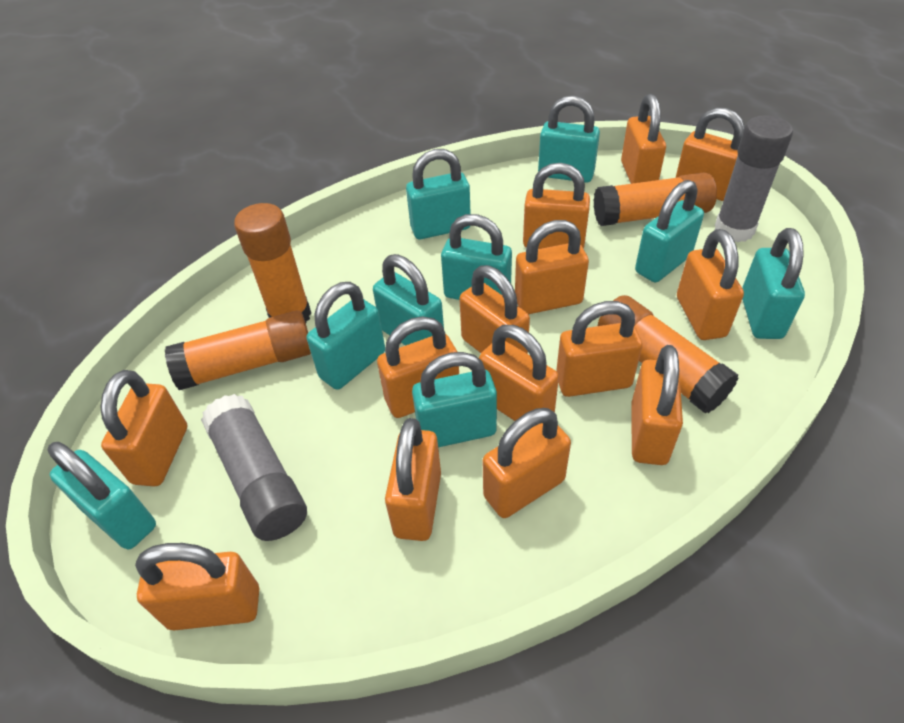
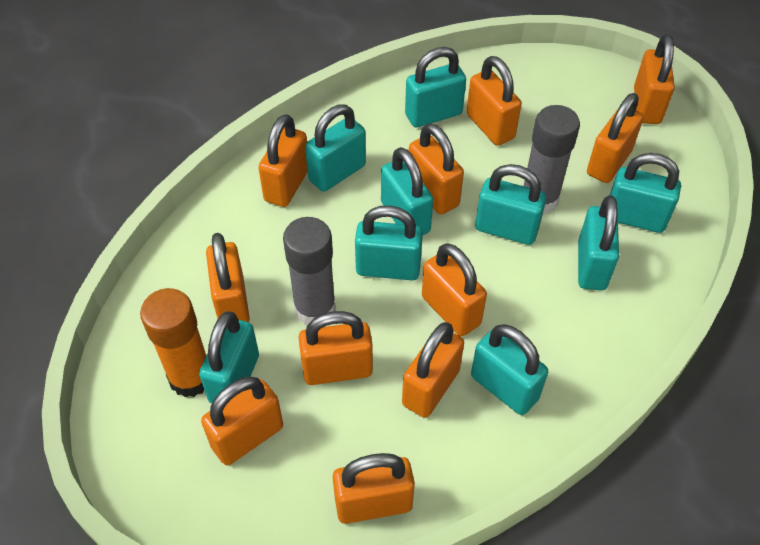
orange glue stick: 4 -> 1
orange padlock: 14 -> 11

